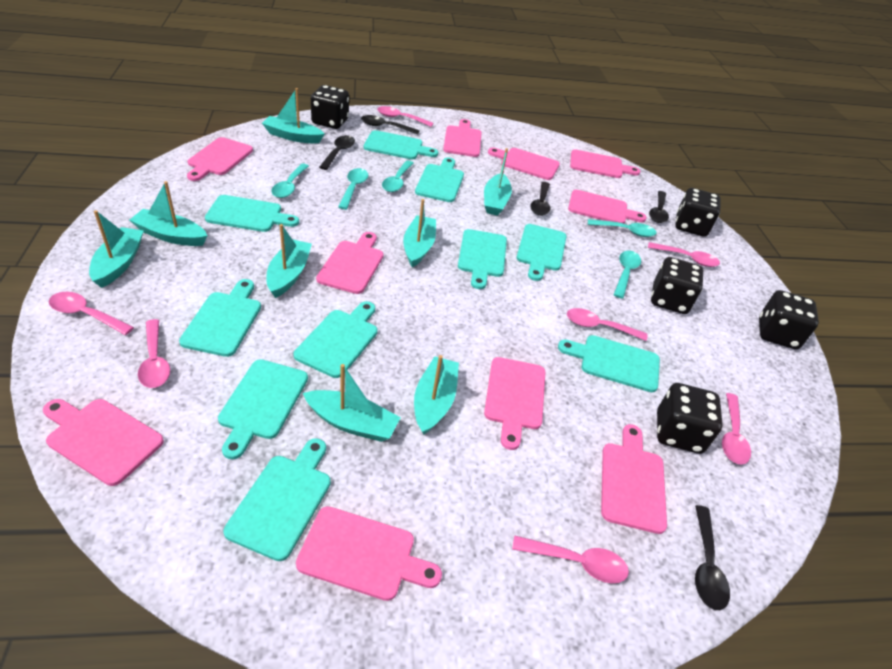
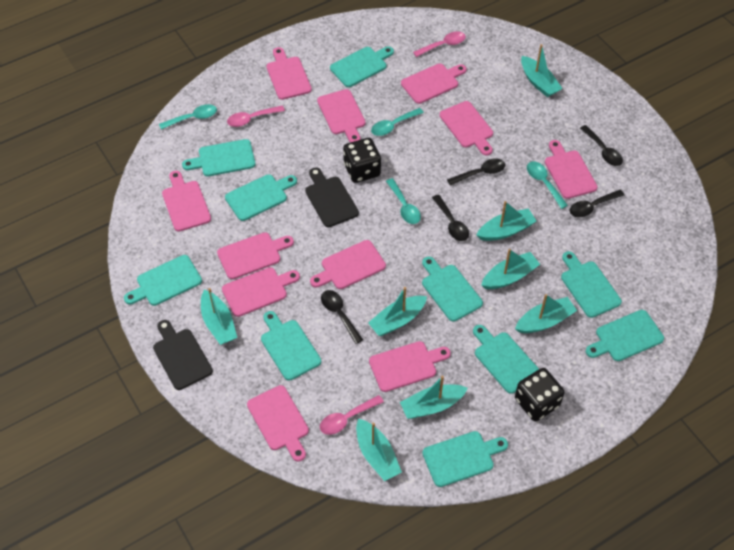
black cutting board: 0 -> 2
black dice: 5 -> 2
pink cutting board: 10 -> 11
pink spoon: 7 -> 3
turquoise spoon: 5 -> 4

